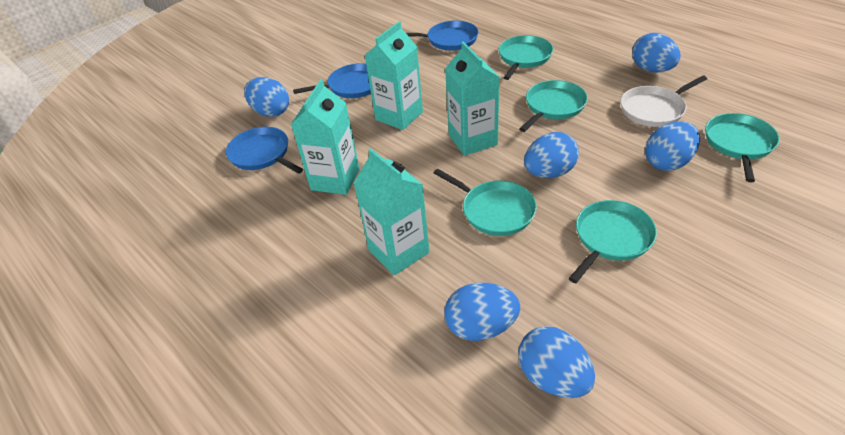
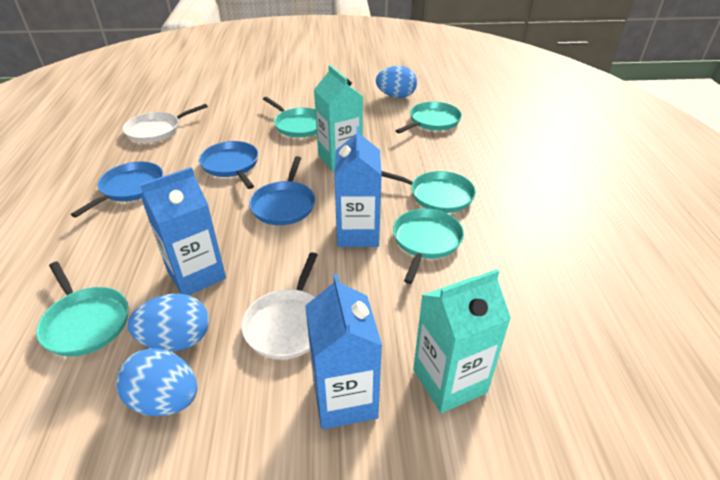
blue carton: 0 -> 3
blue egg: 6 -> 3
turquoise carton: 4 -> 2
white pan: 1 -> 2

